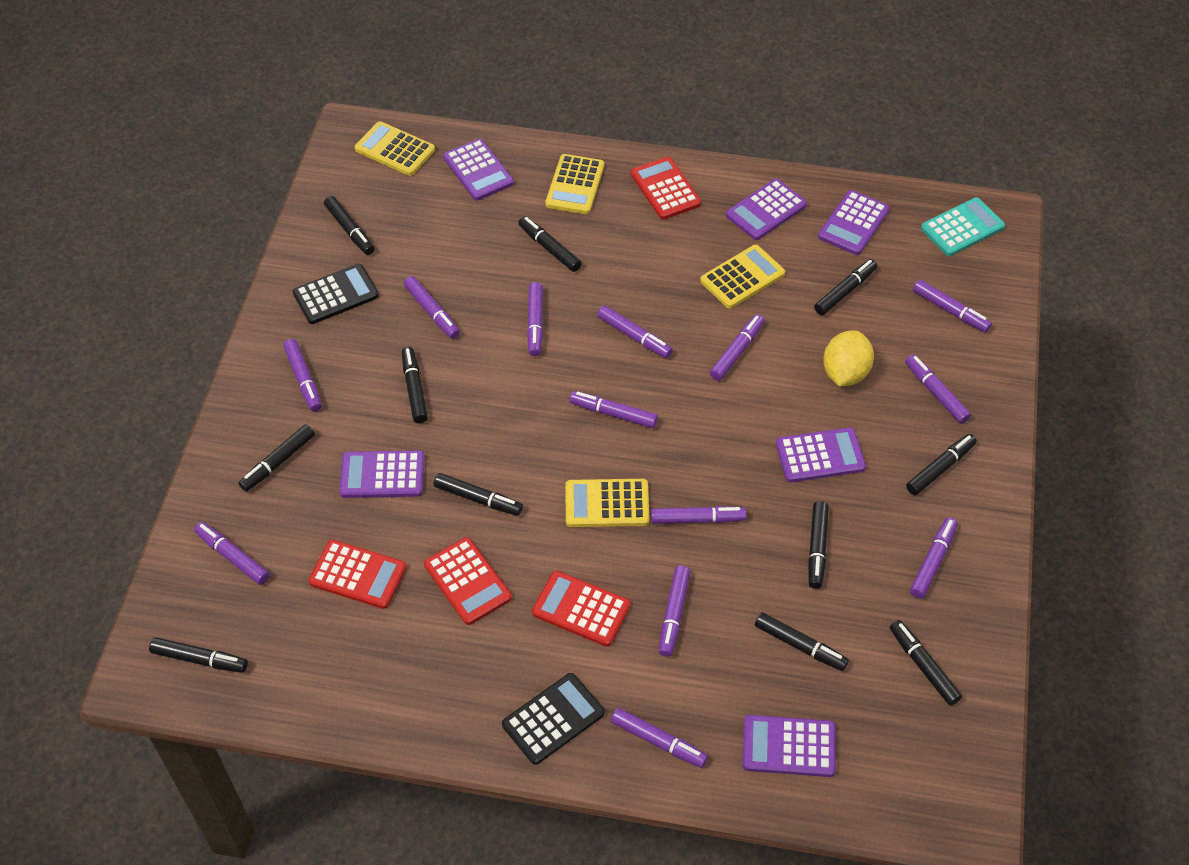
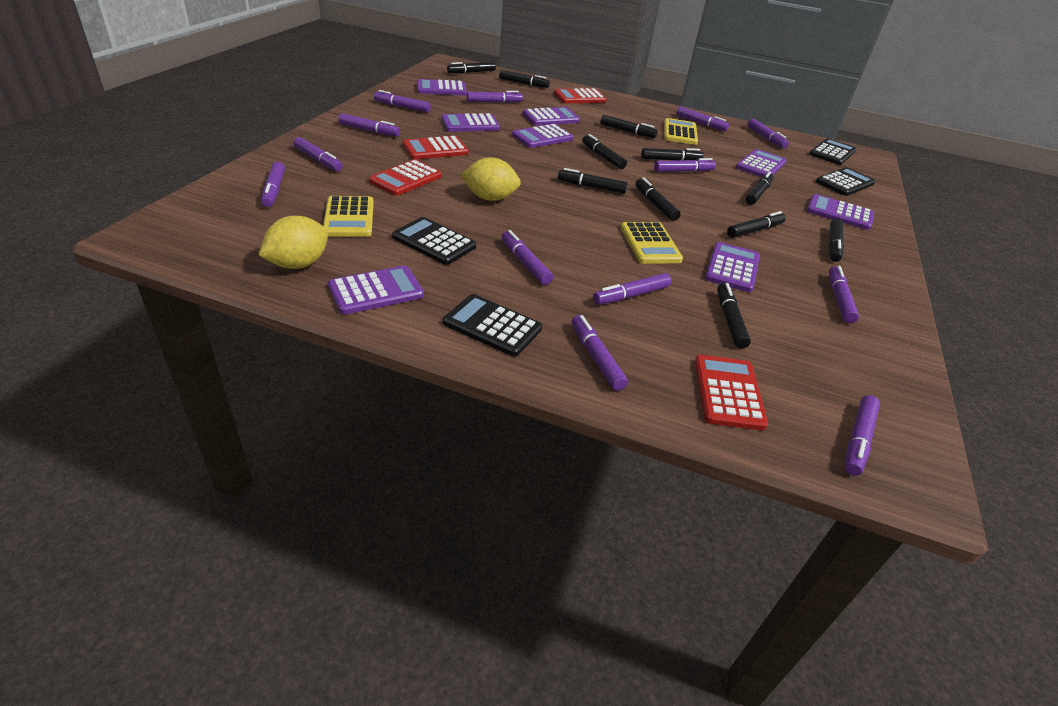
black calculator: 2 -> 4
purple calculator: 6 -> 8
turquoise calculator: 1 -> 0
yellow calculator: 4 -> 3
yellow lemon: 1 -> 2

